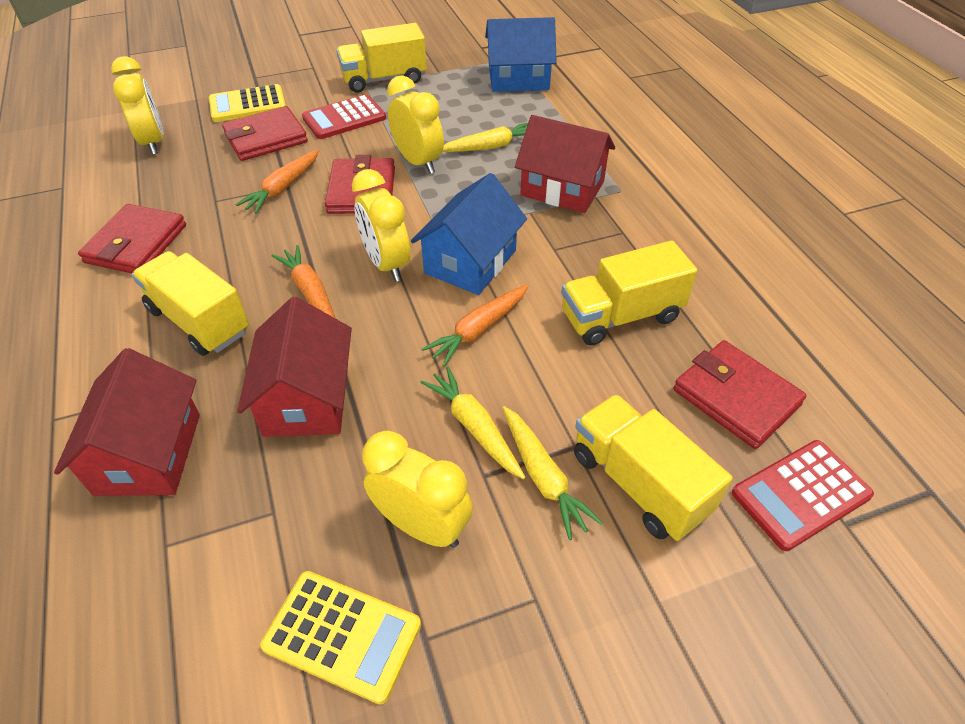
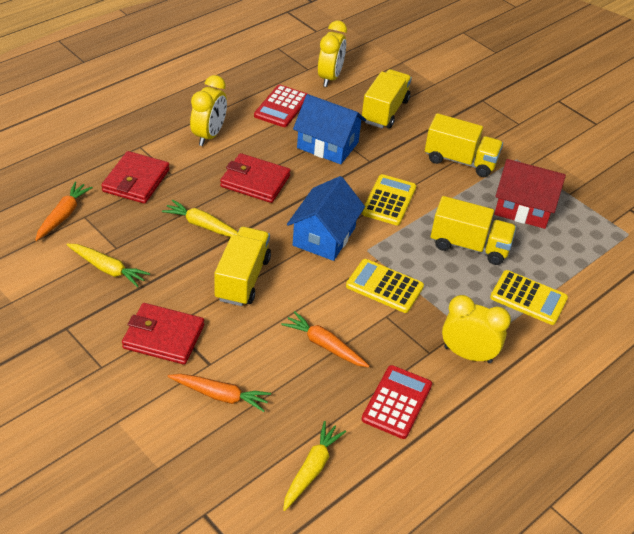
red house: 3 -> 1
red wallet: 4 -> 3
yellow calculator: 2 -> 3
yellow clock: 4 -> 3

